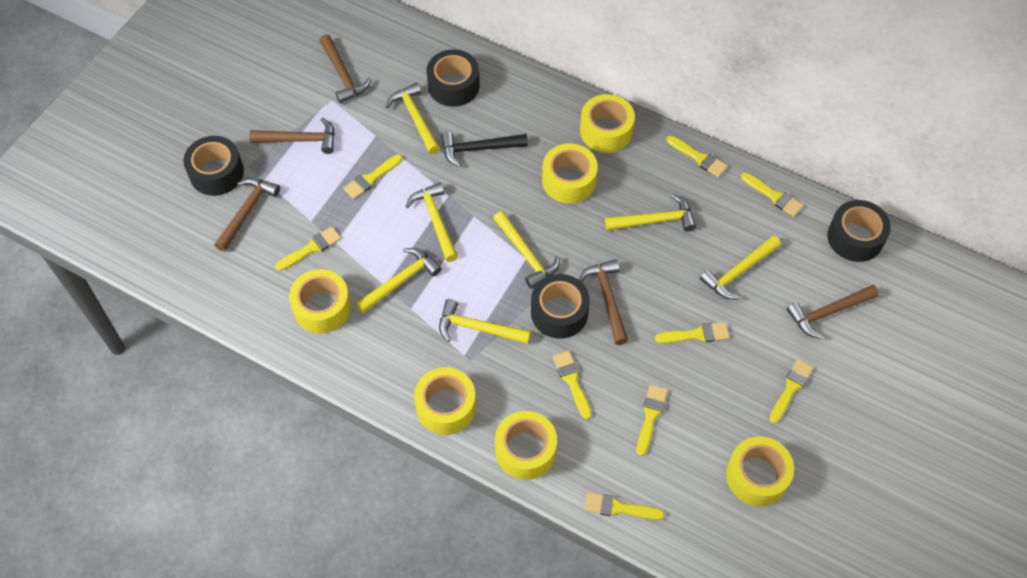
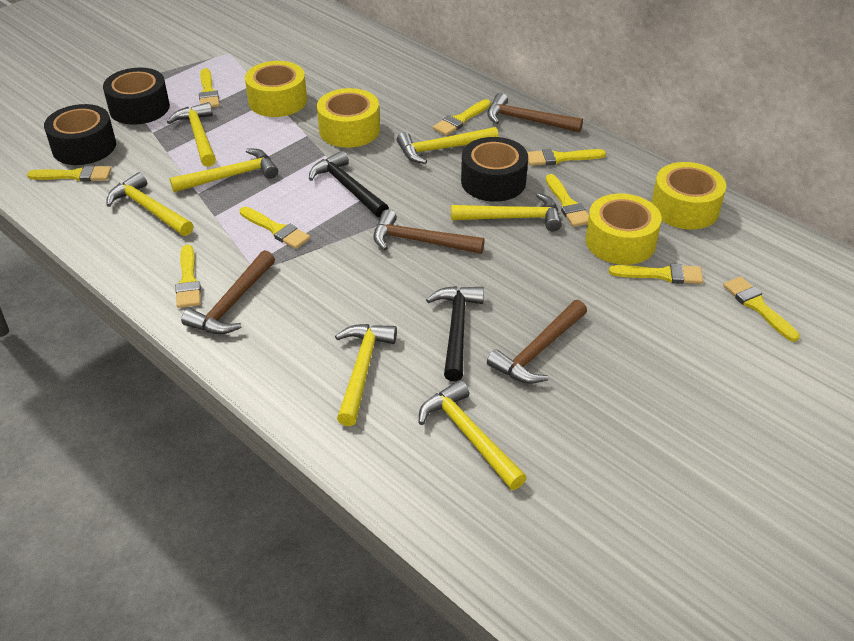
black hammer: 1 -> 2
black tape: 4 -> 3
brown hammer: 5 -> 4
yellow tape: 6 -> 4

